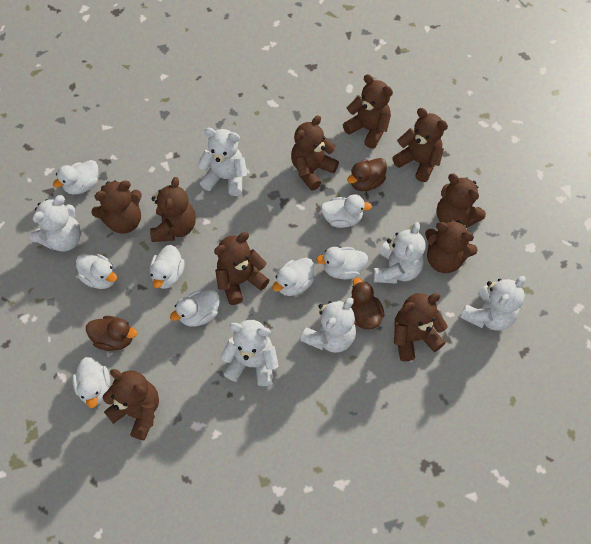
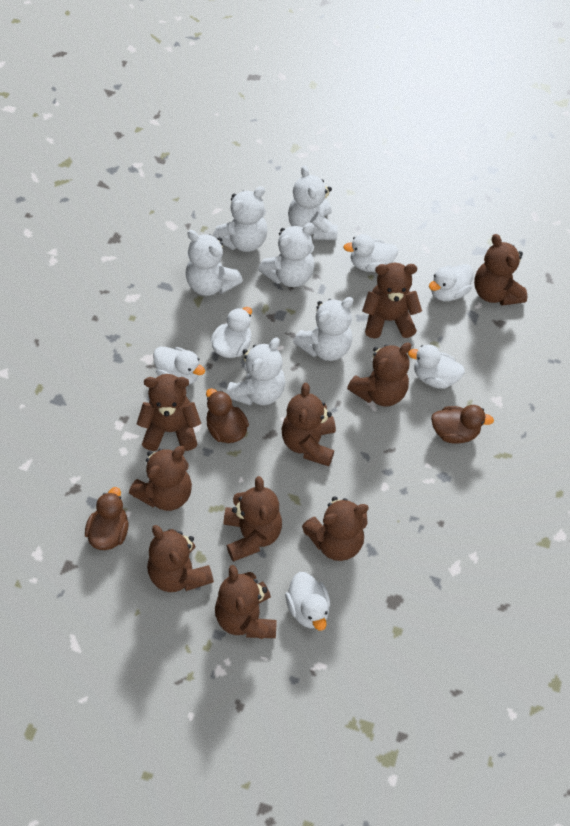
white duck: 8 -> 6

